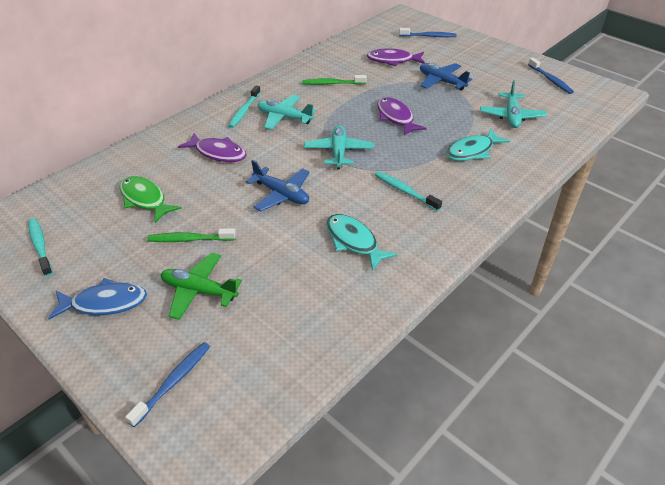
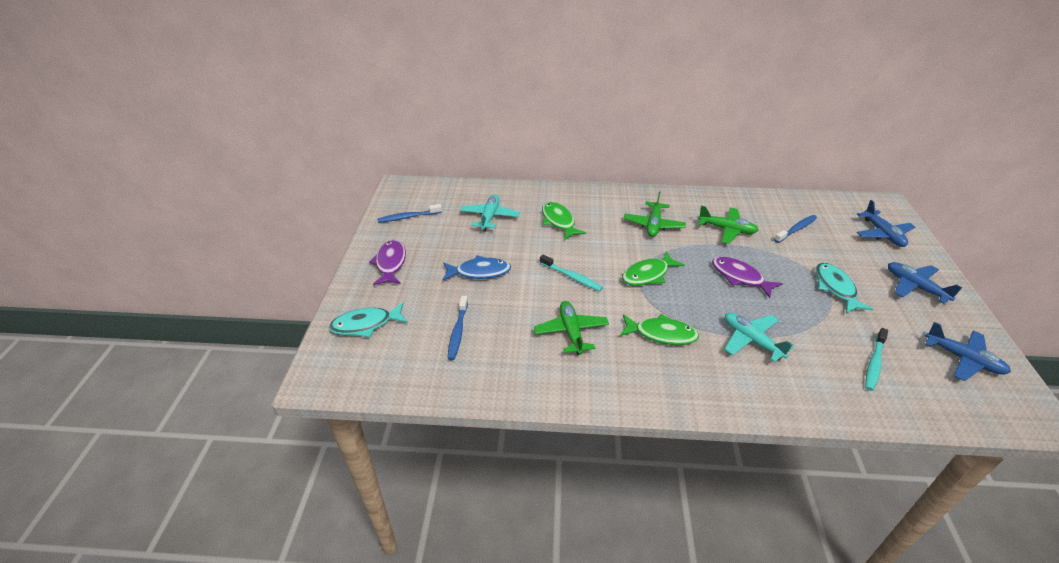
blue plane: 2 -> 3
green fish: 1 -> 3
green plane: 1 -> 3
green toothbrush: 2 -> 0
purple fish: 3 -> 2
turquoise plane: 3 -> 2
turquoise toothbrush: 3 -> 2

